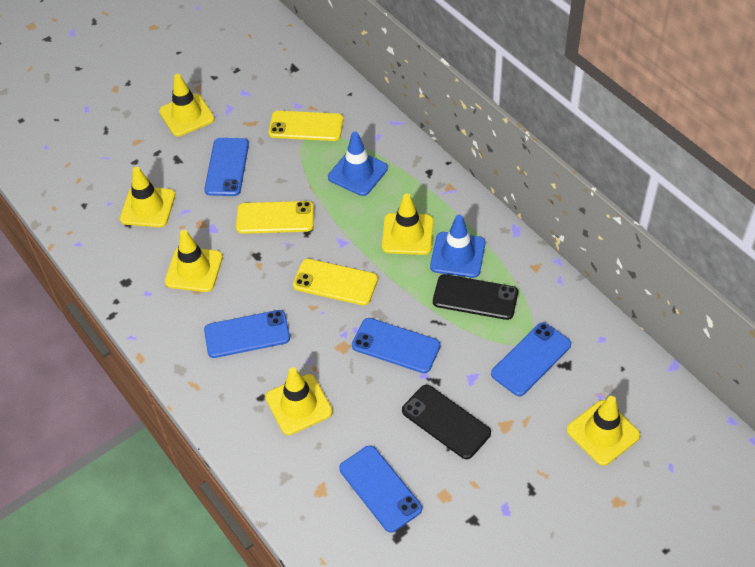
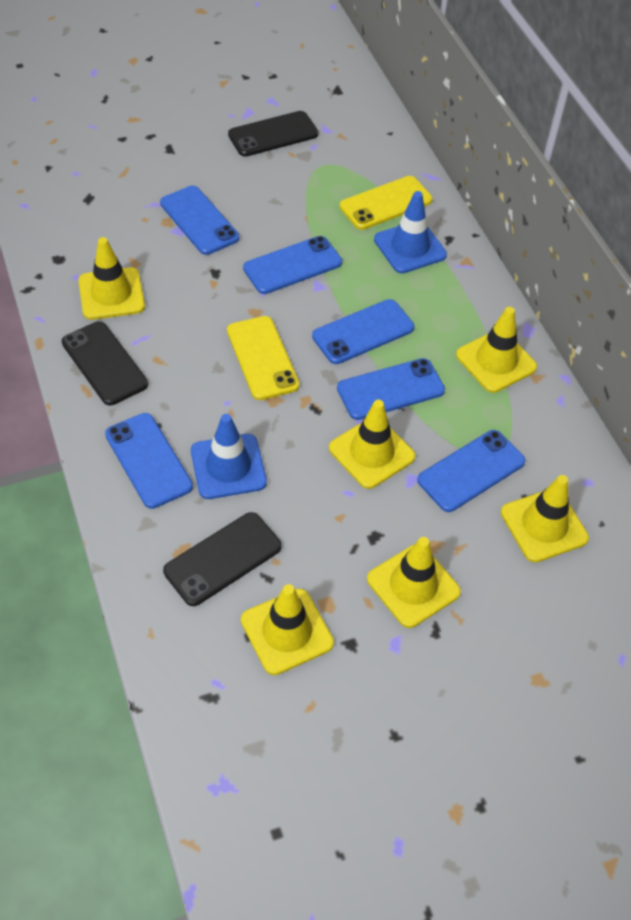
black phone: 2 -> 3
blue phone: 5 -> 6
yellow phone: 3 -> 2

